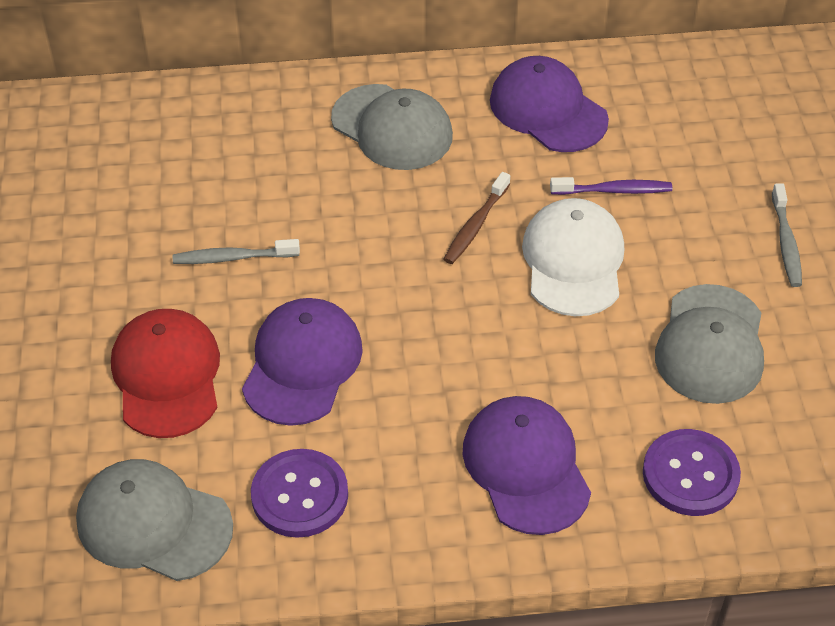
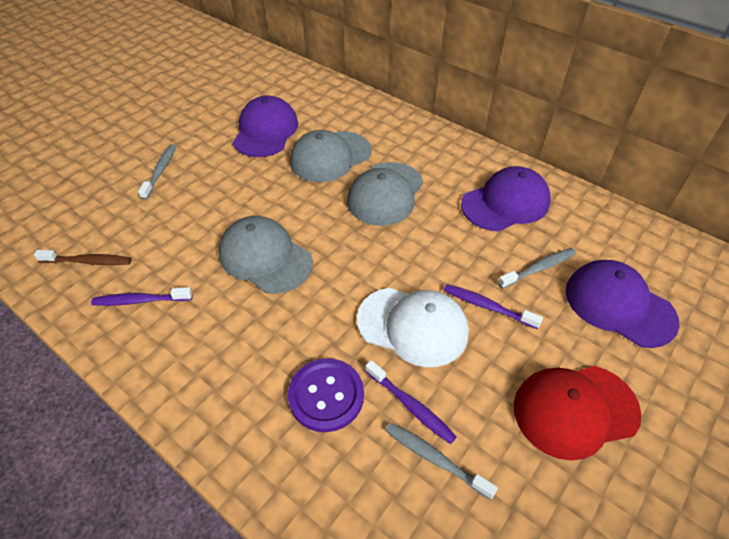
grey toothbrush: 2 -> 3
purple button: 2 -> 1
purple toothbrush: 1 -> 3

